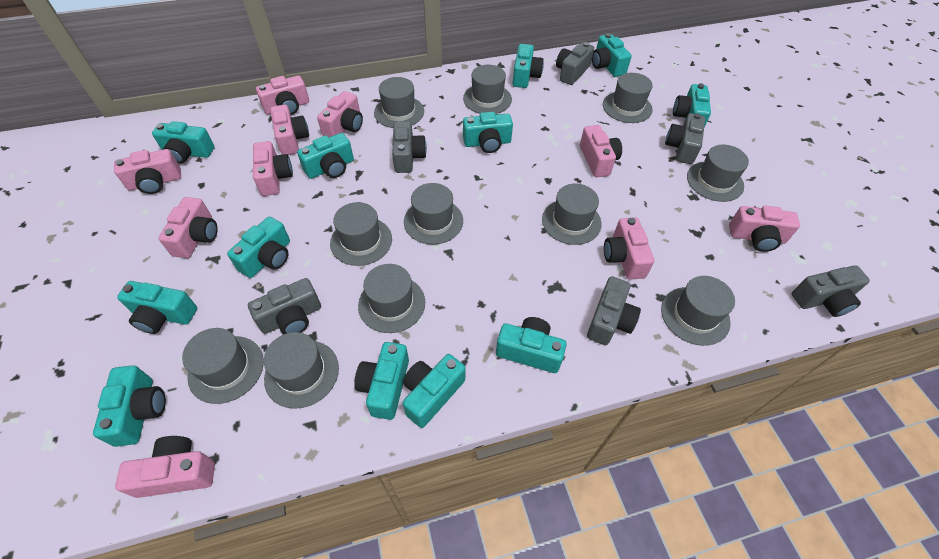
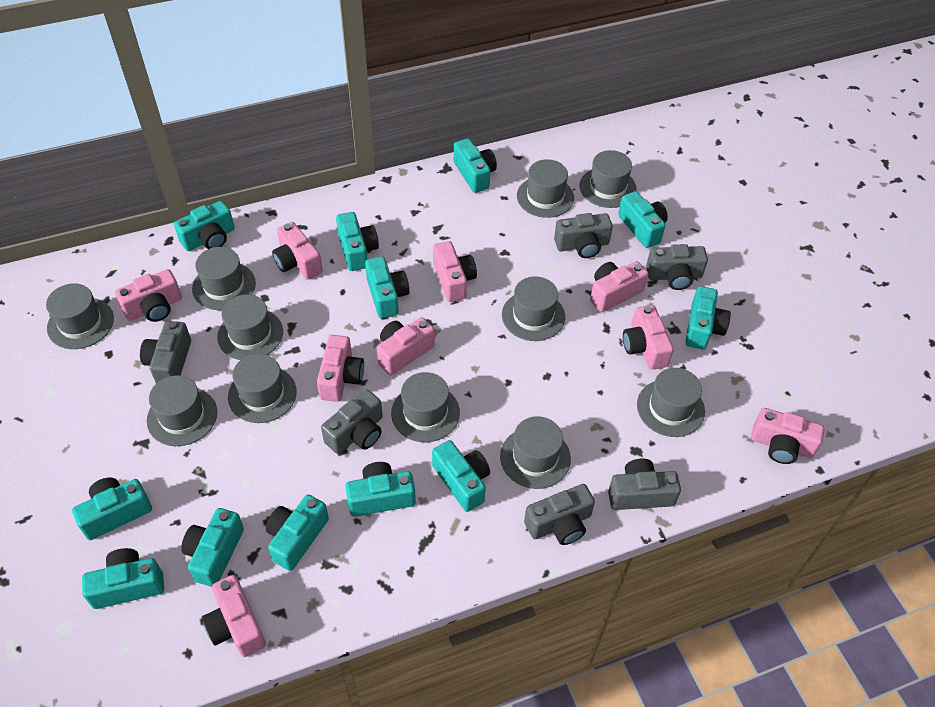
pink camera: 10 -> 9

